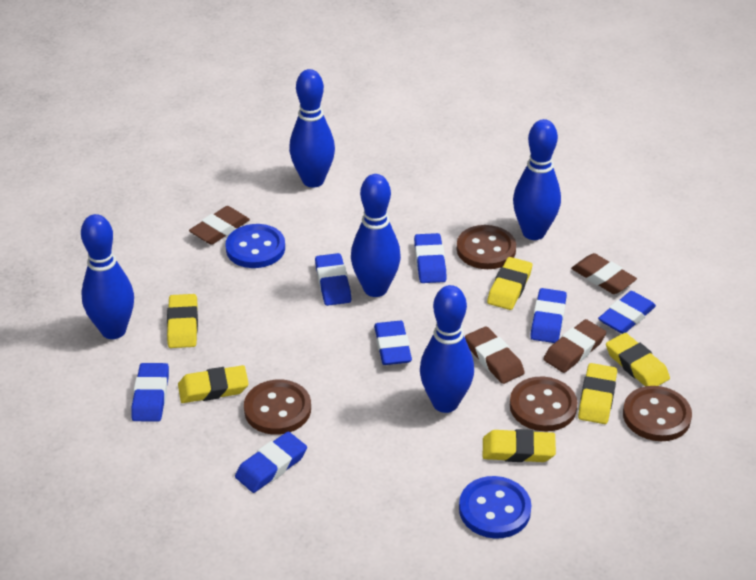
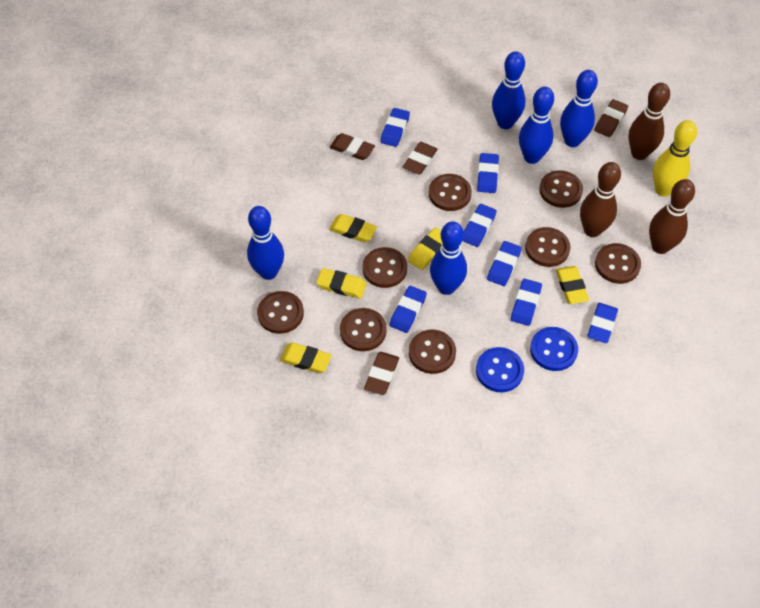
brown bowling pin: 0 -> 3
brown button: 4 -> 8
yellow bowling pin: 0 -> 1
yellow eraser: 6 -> 5

